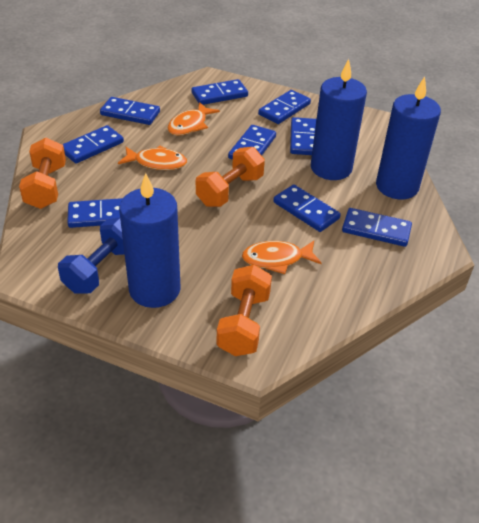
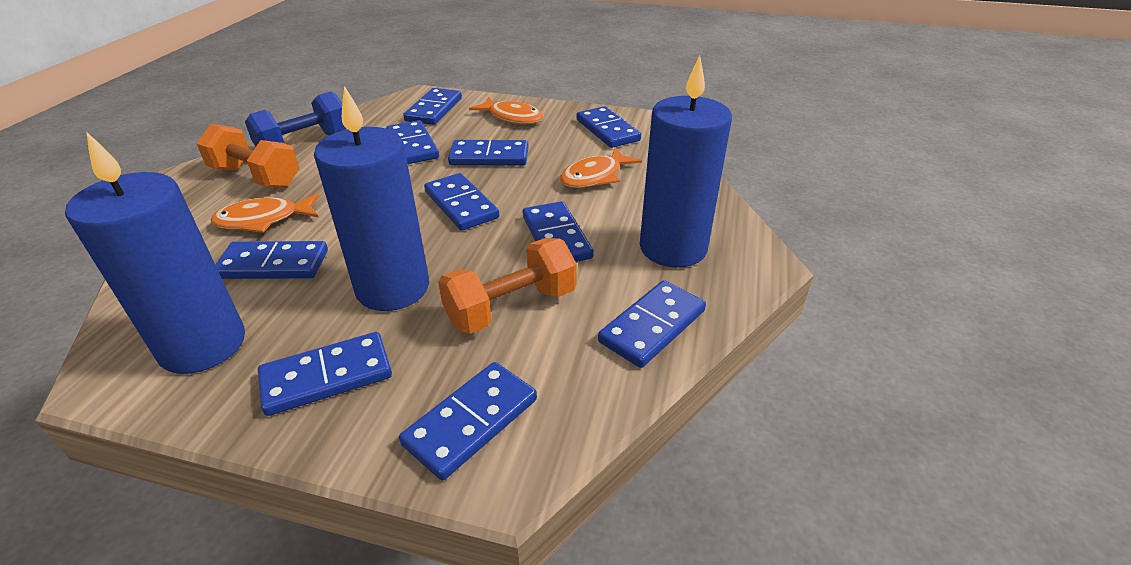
blue domino: 9 -> 10
orange dumbbell: 3 -> 2

